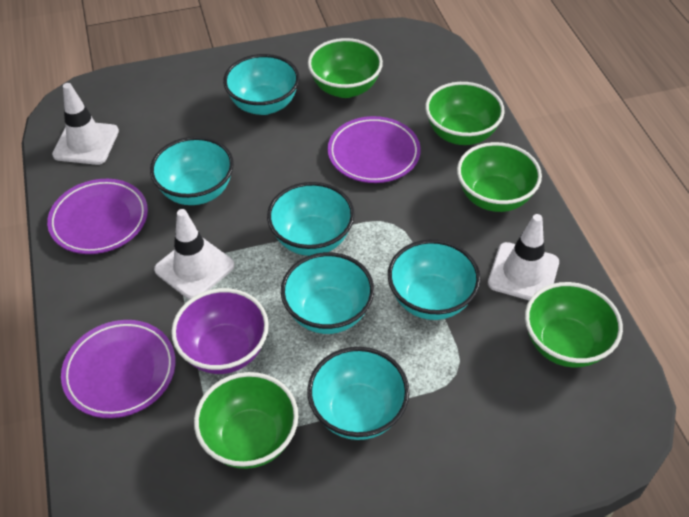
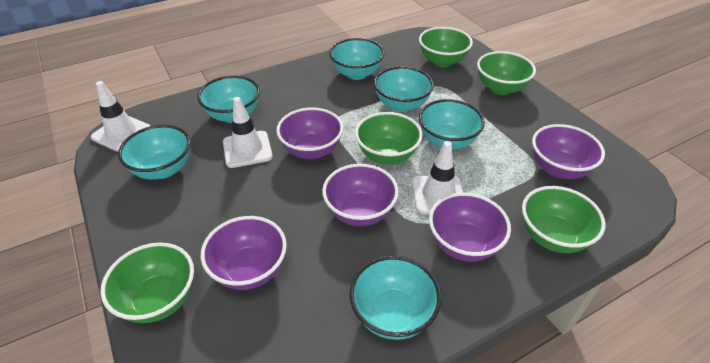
purple bowl: 1 -> 5
purple plate: 3 -> 0

